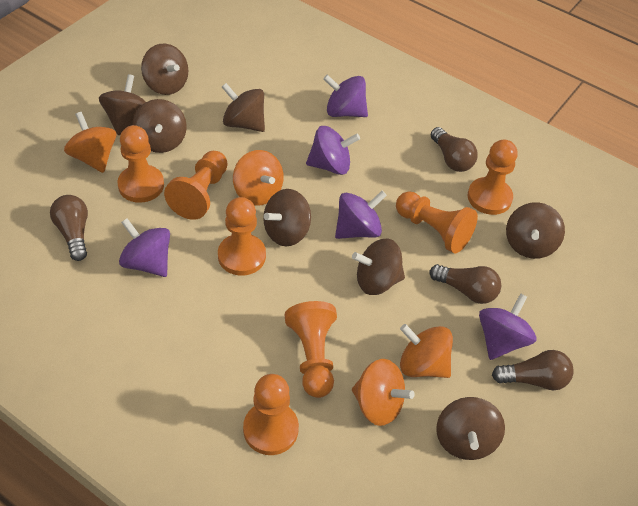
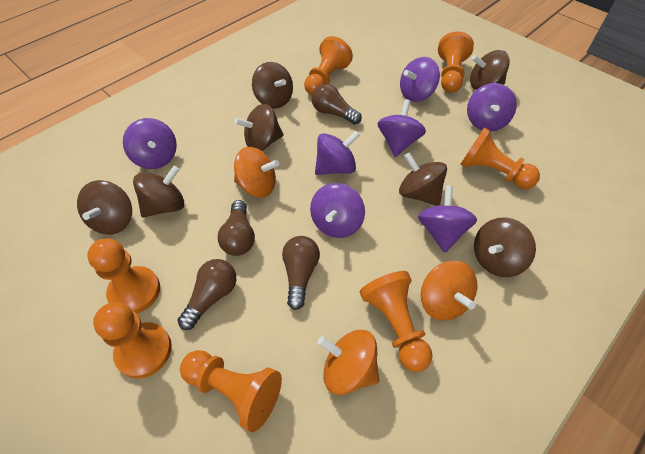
brown spinning top: 8 -> 7
orange spinning top: 4 -> 3
purple spinning top: 5 -> 7

